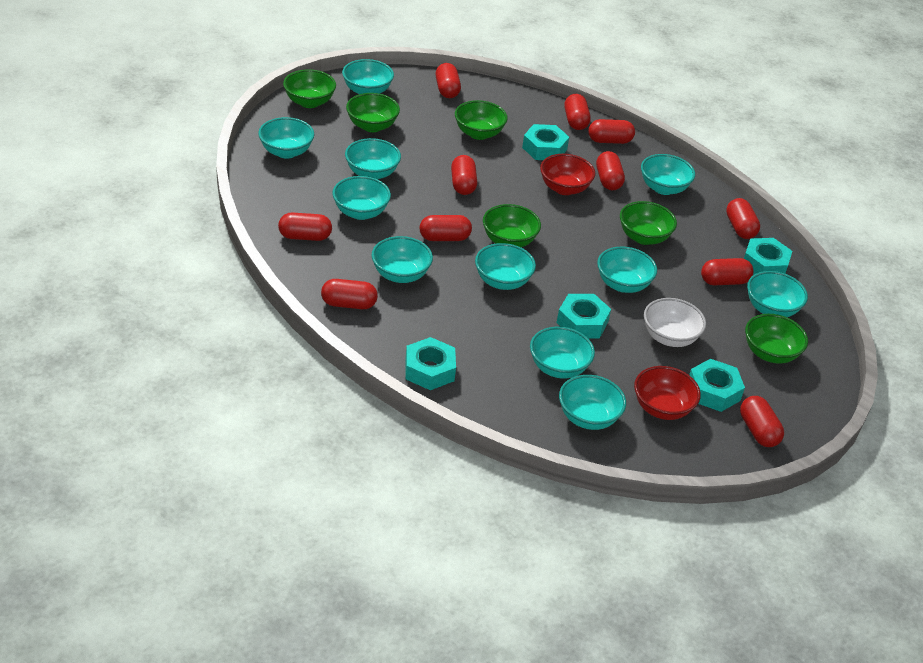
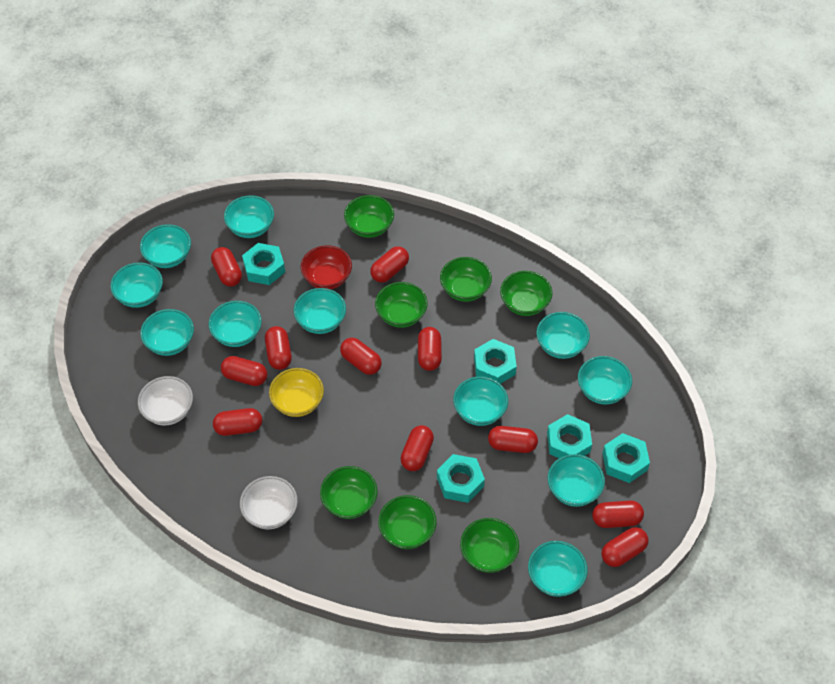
green bowl: 6 -> 7
red bowl: 2 -> 1
white bowl: 1 -> 2
yellow bowl: 0 -> 1

